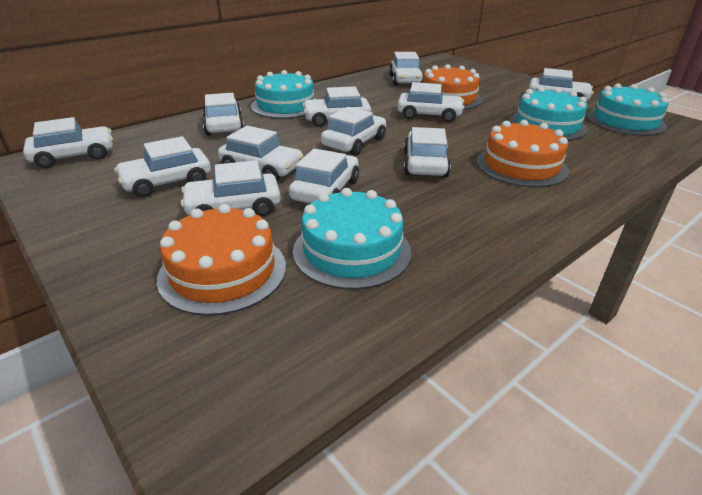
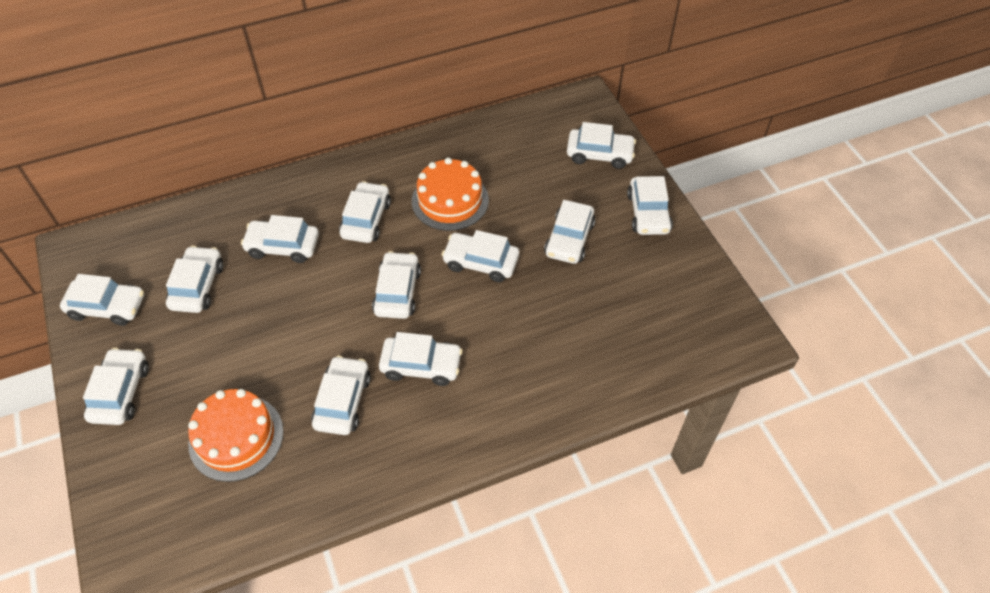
orange cake: 3 -> 2
turquoise cake: 4 -> 0

